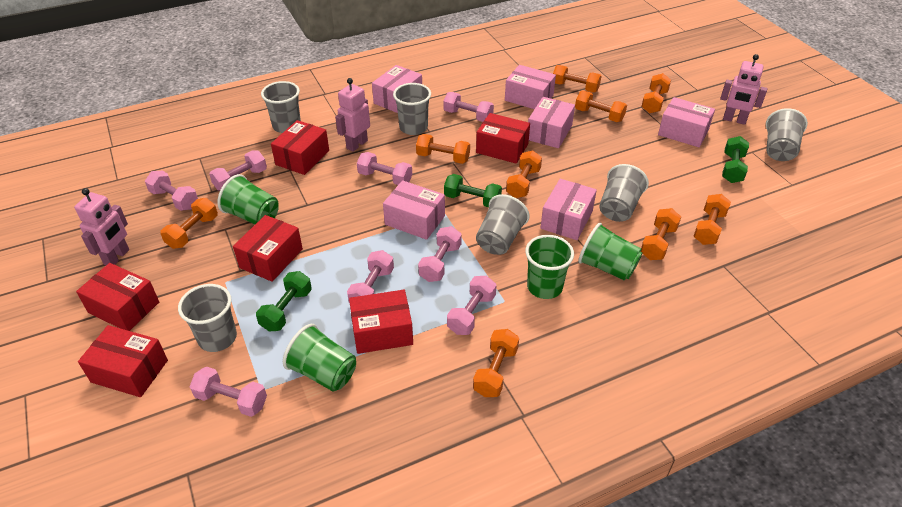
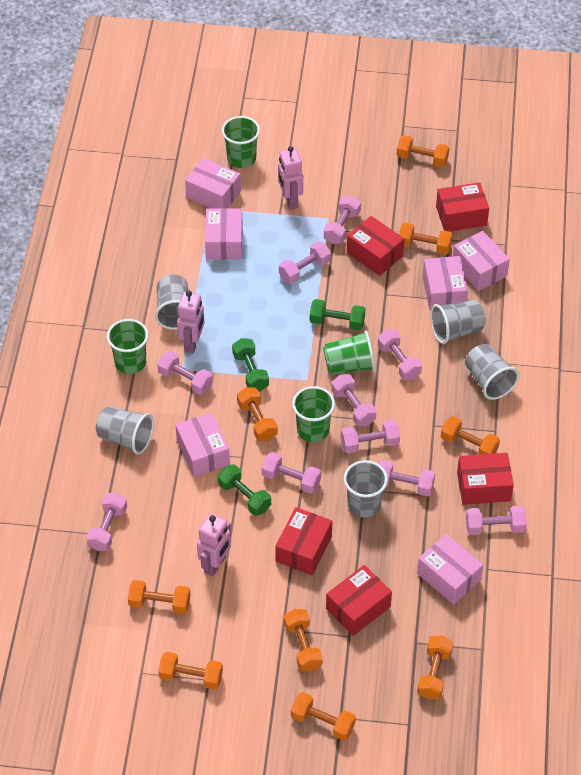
grey cup: 6 -> 5
pink dumbbell: 8 -> 10
red box: 6 -> 5

